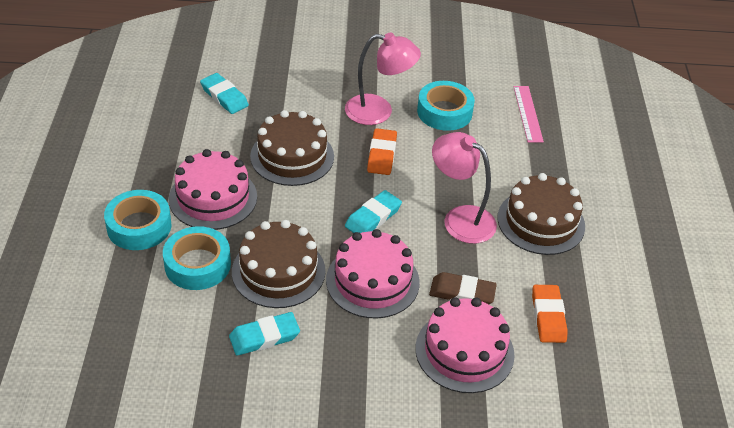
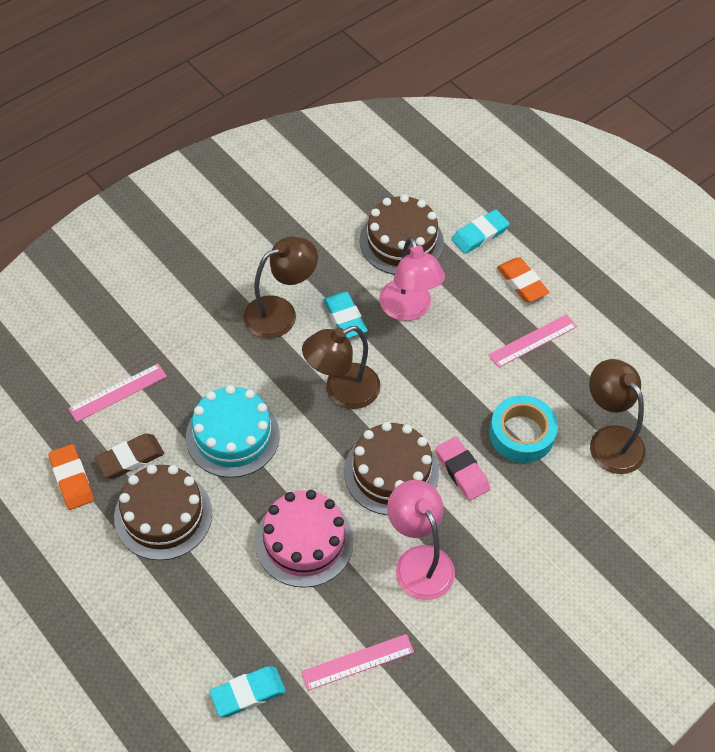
brown lamp: 0 -> 3
pink cake: 3 -> 1
pink eraser: 0 -> 1
pink ruler: 1 -> 3
turquoise cake: 0 -> 1
turquoise tape: 3 -> 1

